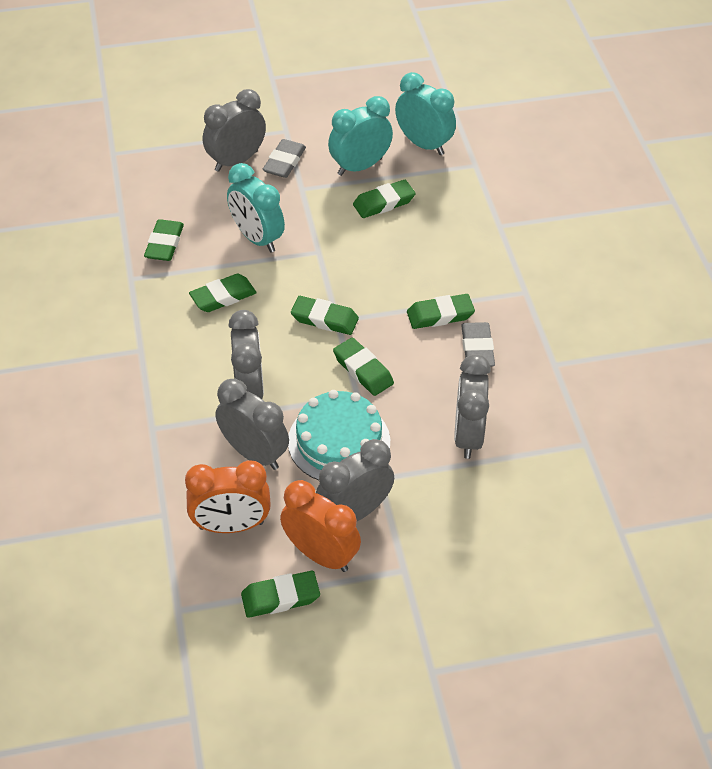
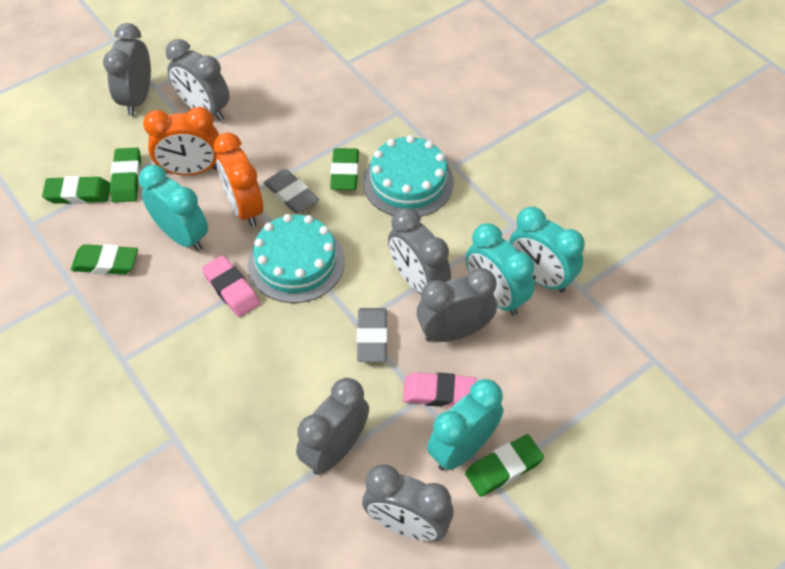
green eraser: 7 -> 5
grey clock: 5 -> 6
pink eraser: 0 -> 2
turquoise cake: 1 -> 2
turquoise clock: 3 -> 4

